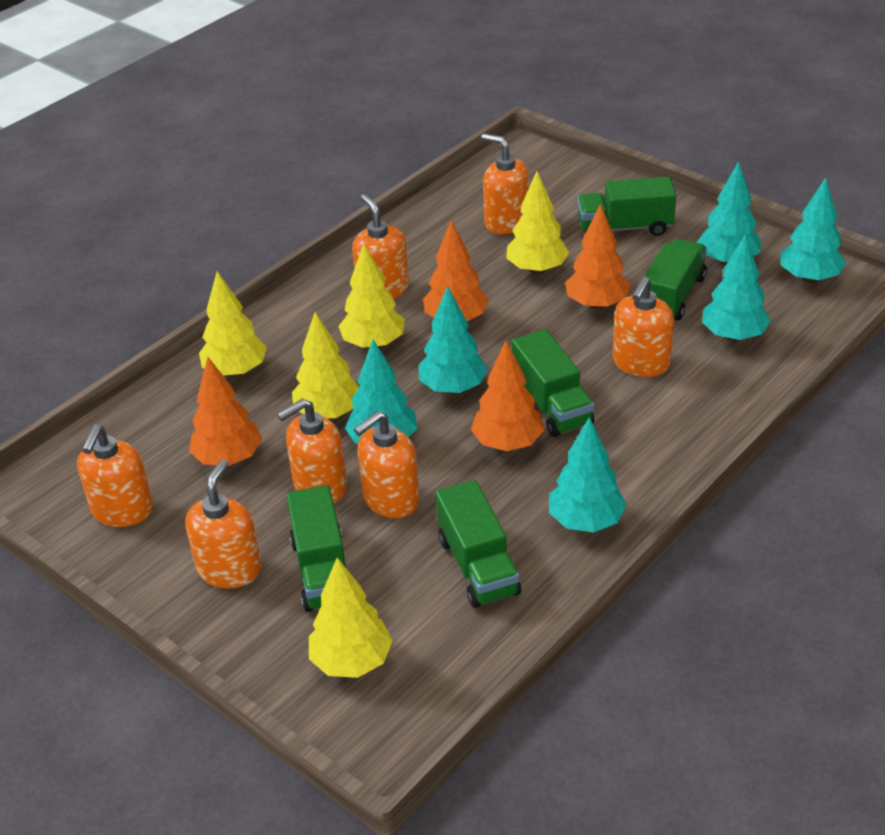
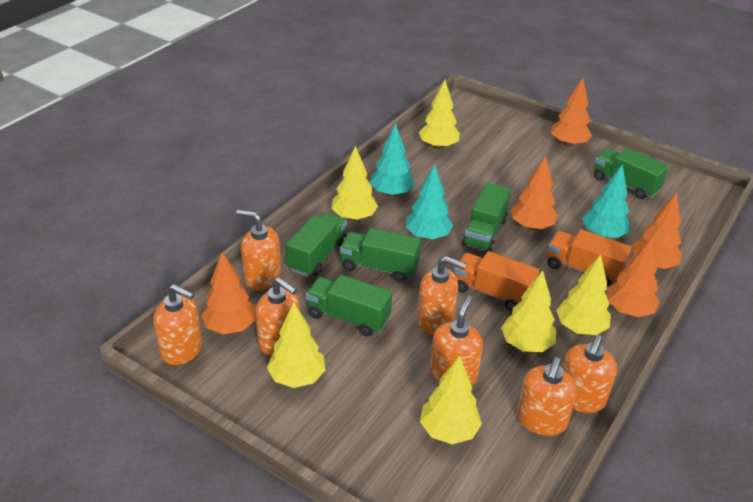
orange tree: 4 -> 5
orange truck: 0 -> 2
turquoise tree: 6 -> 3
yellow tree: 5 -> 6

